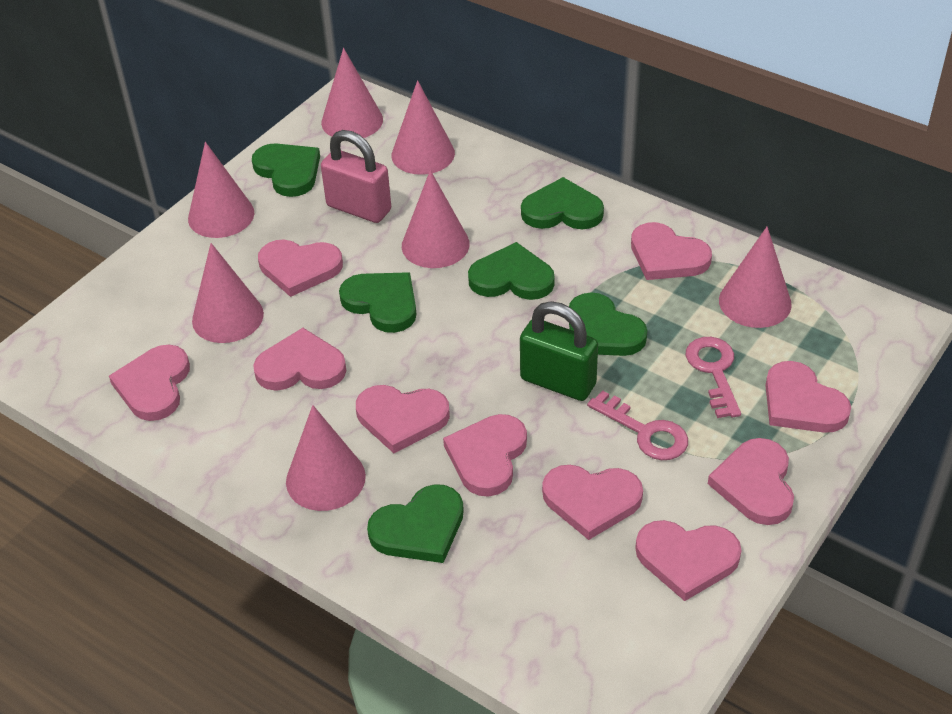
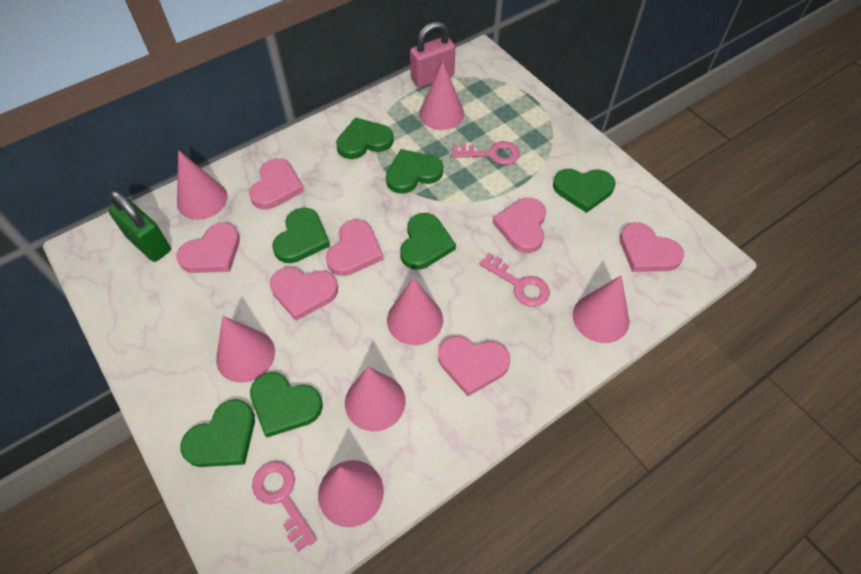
green heart: 6 -> 7
pink heart: 10 -> 7
pink key: 2 -> 3

